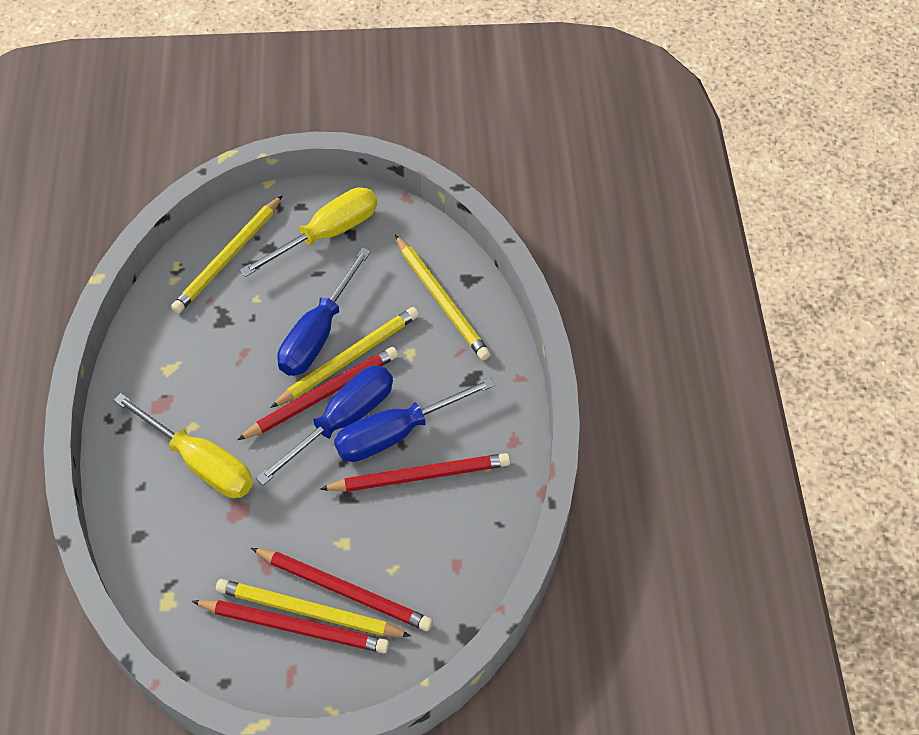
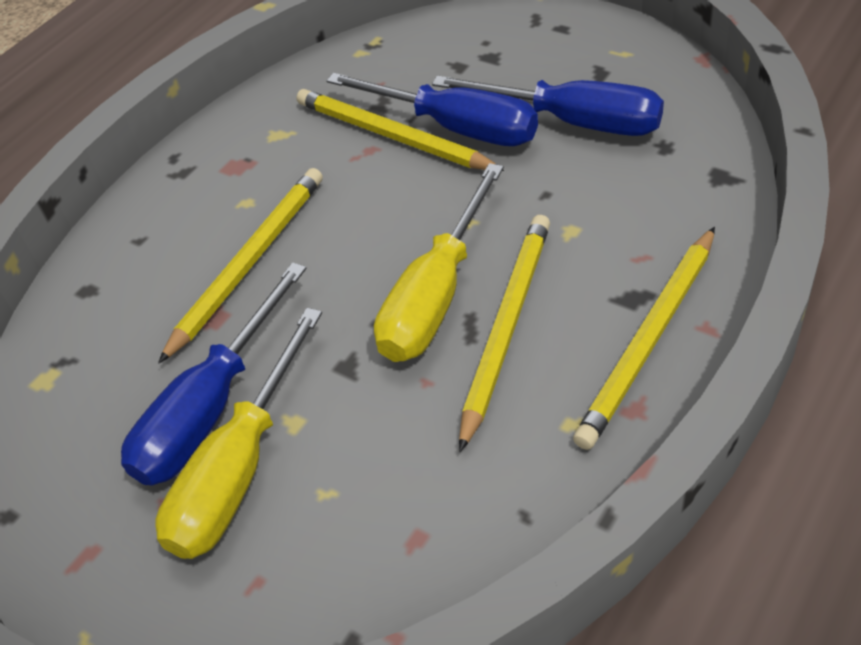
red pencil: 4 -> 0

